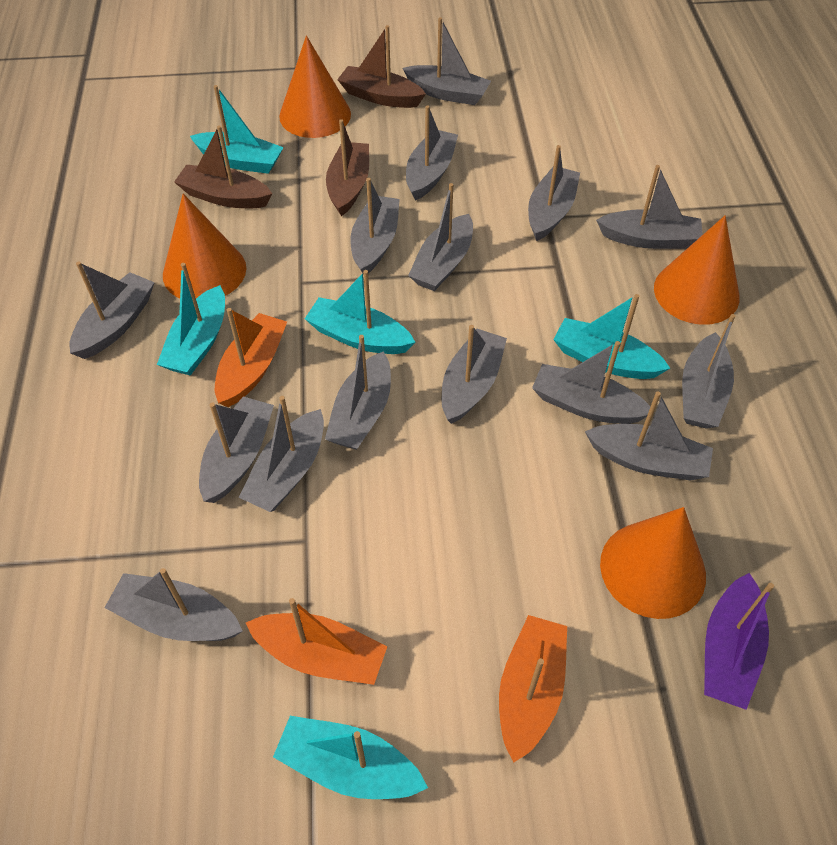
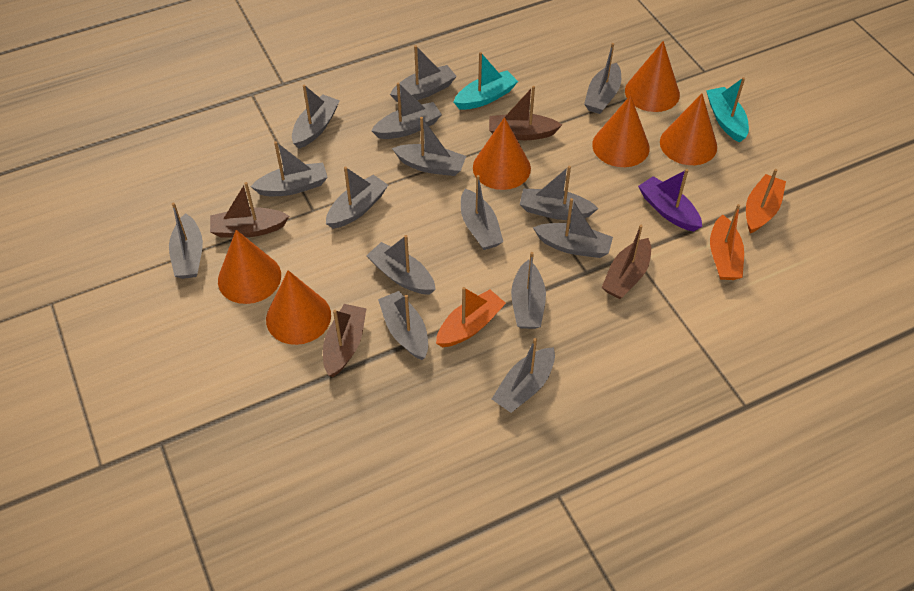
brown boat: 3 -> 4
orange cone: 4 -> 6
turquoise boat: 5 -> 2

